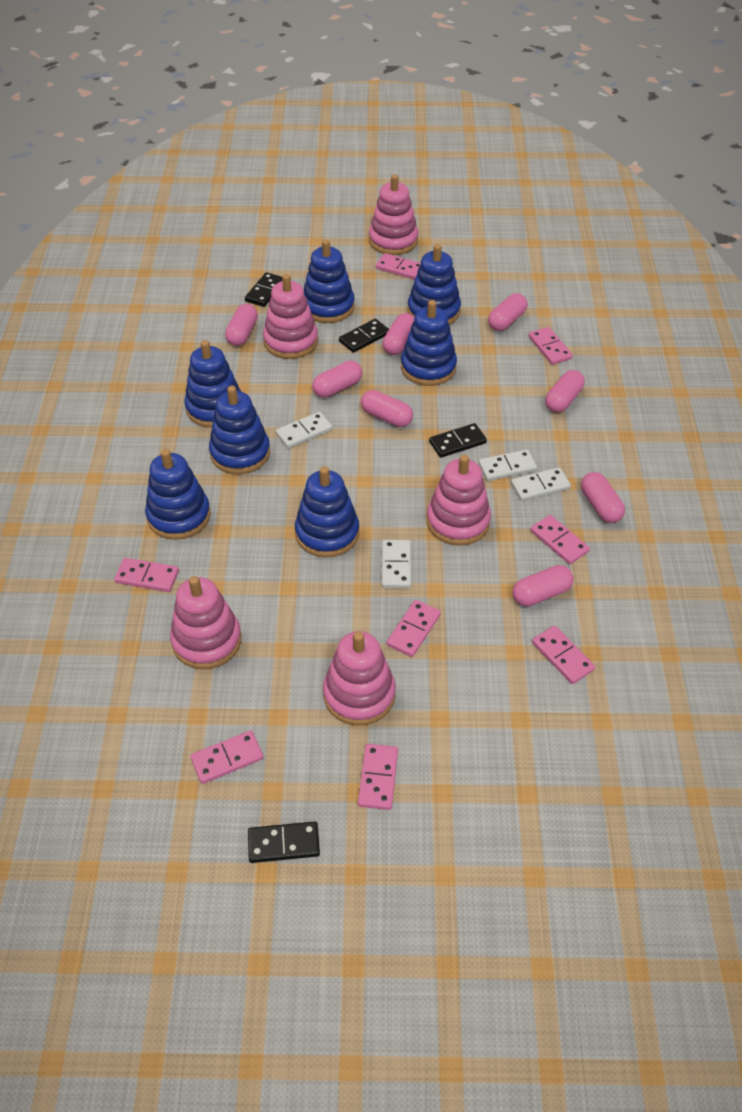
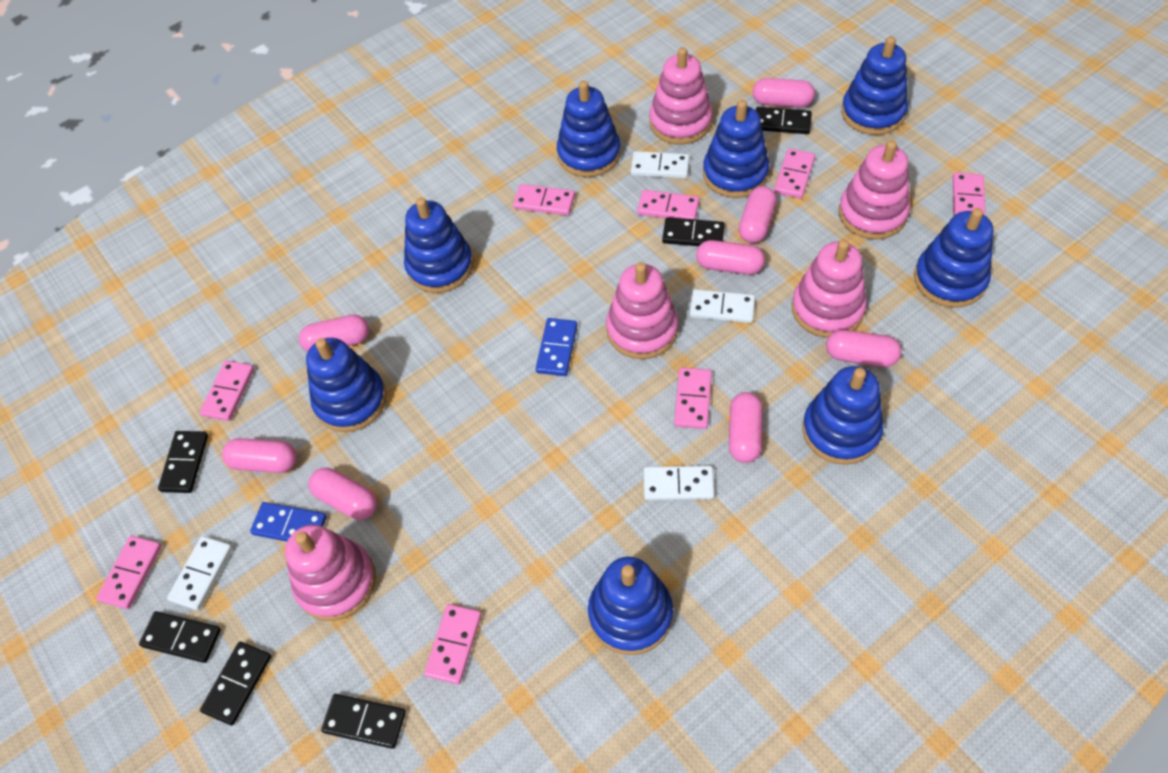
black domino: 4 -> 6
blue domino: 0 -> 2
blue stacking toy: 7 -> 8

